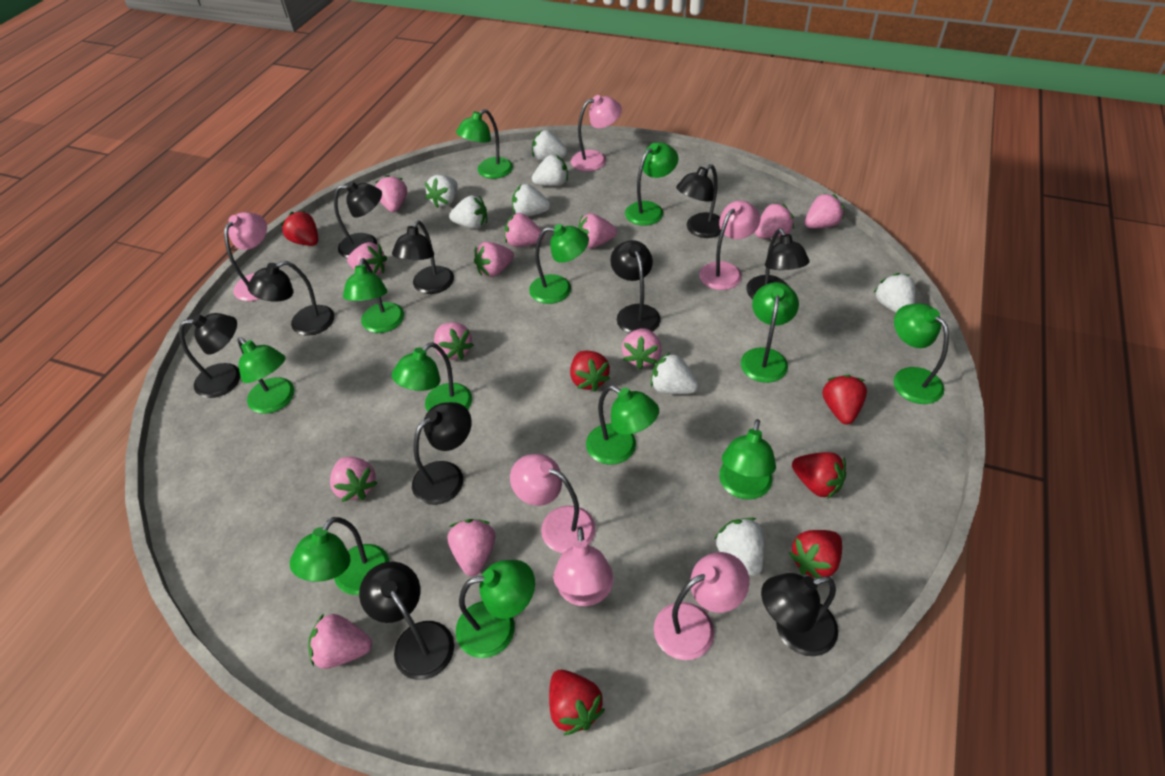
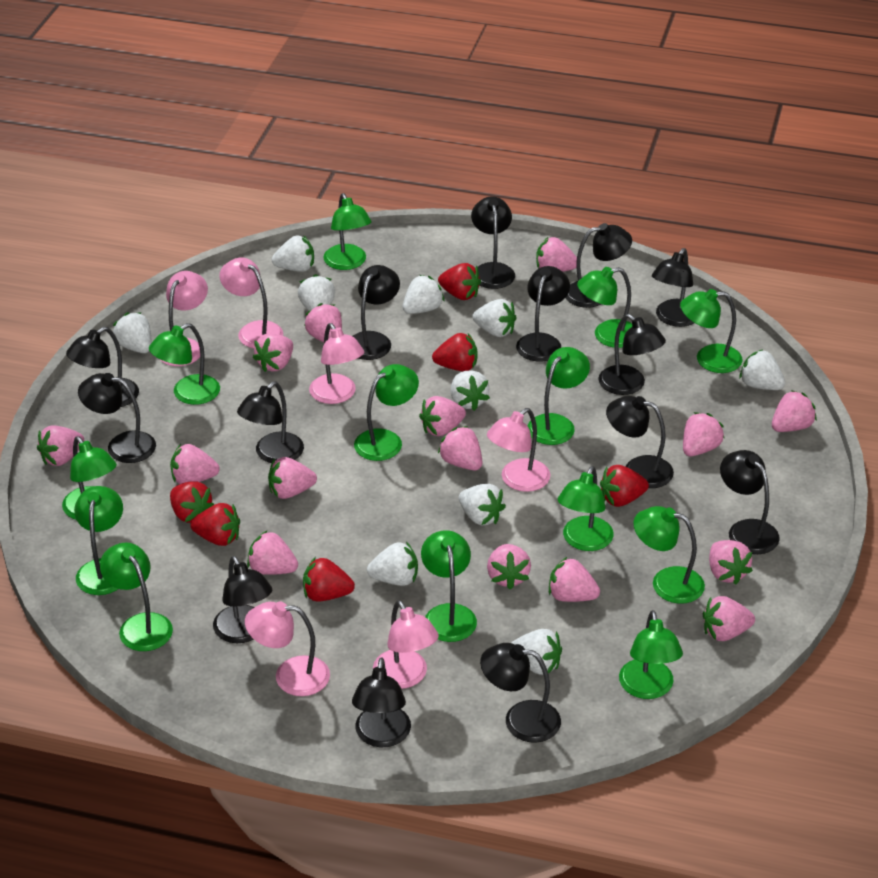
black lamp: 10 -> 14
green lamp: 12 -> 13
pink strawberry: 12 -> 15
white strawberry: 8 -> 10

